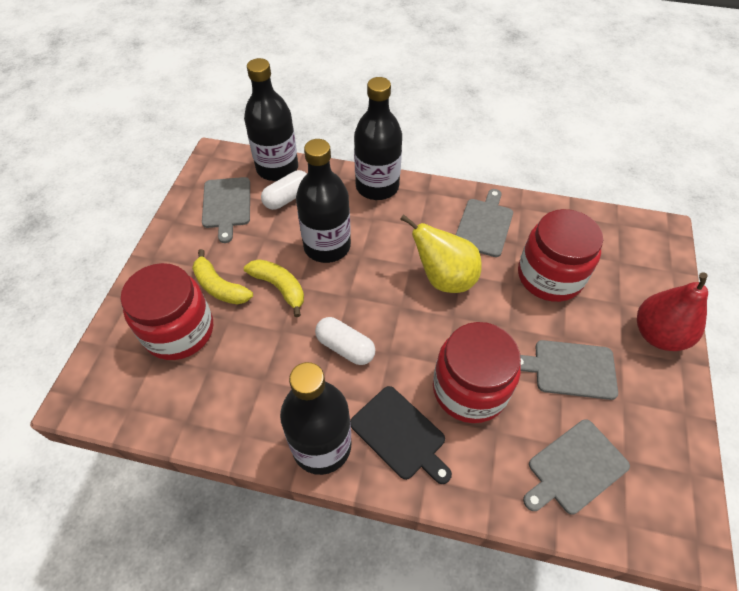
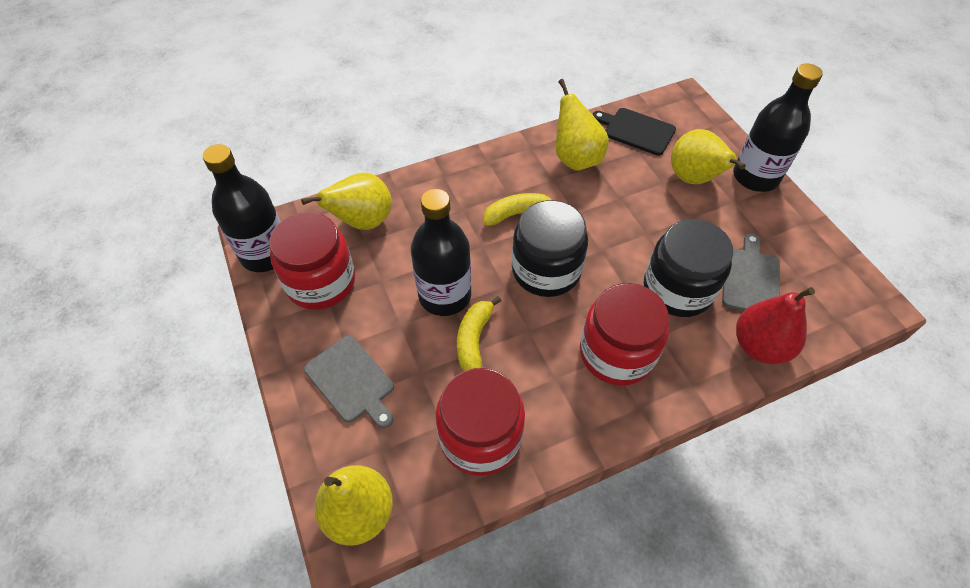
black bottle: 4 -> 3
black jar: 0 -> 2
grey cutting board: 4 -> 2
white capsule: 2 -> 0
yellow pear: 1 -> 4

